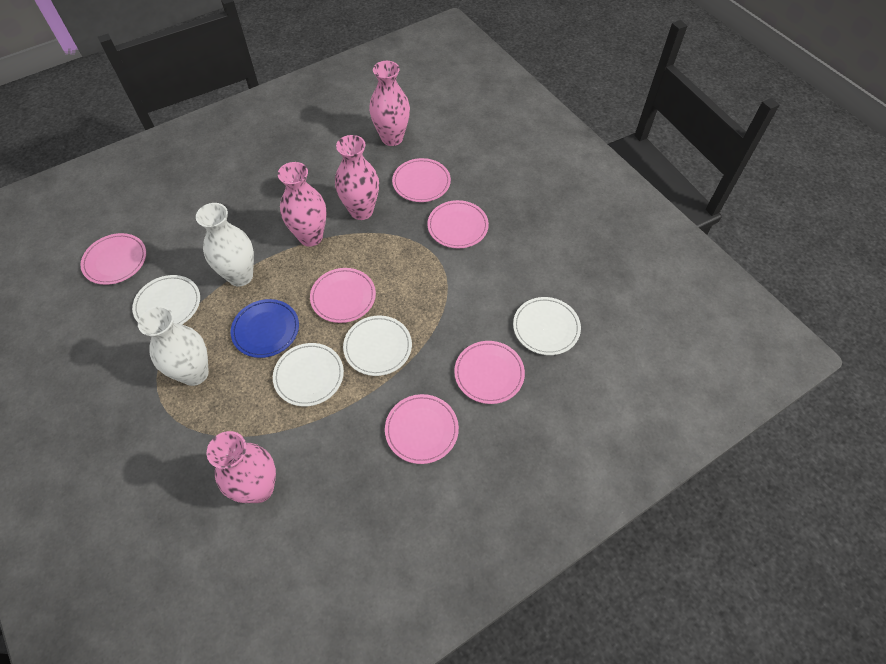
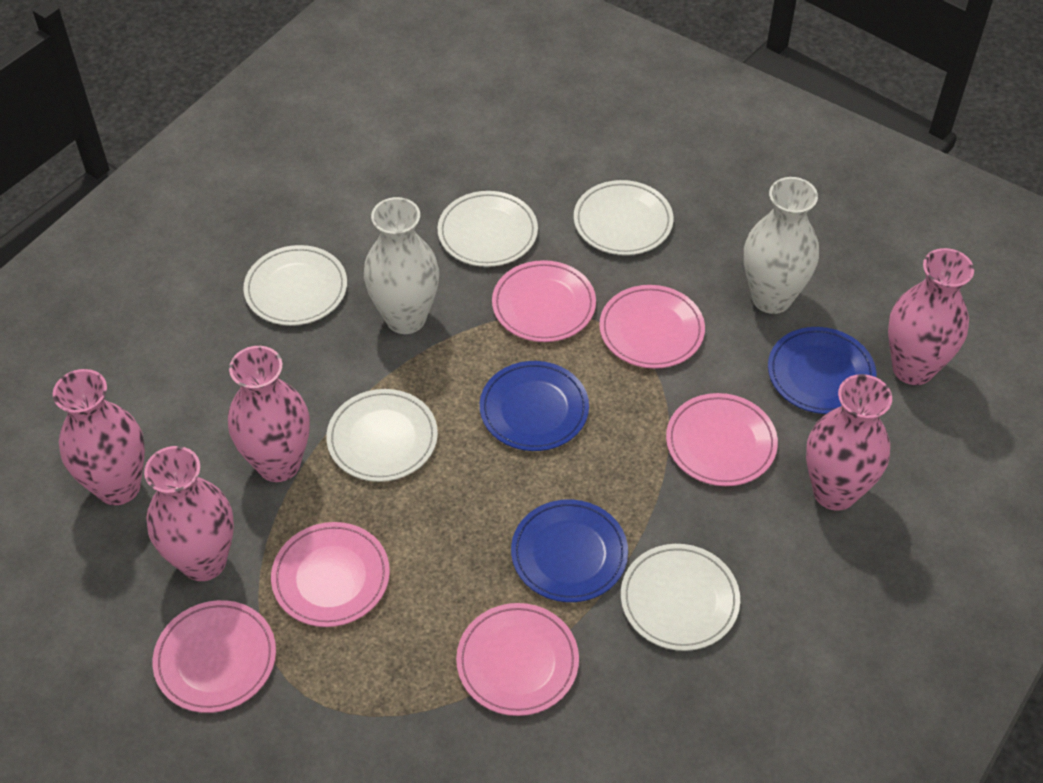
blue plate: 1 -> 3
pink vase: 4 -> 5
white plate: 4 -> 5

